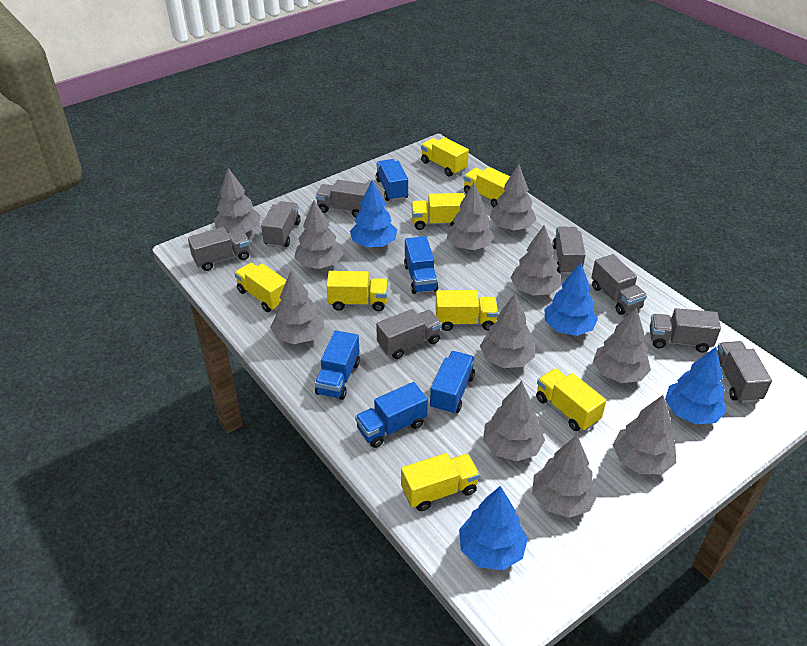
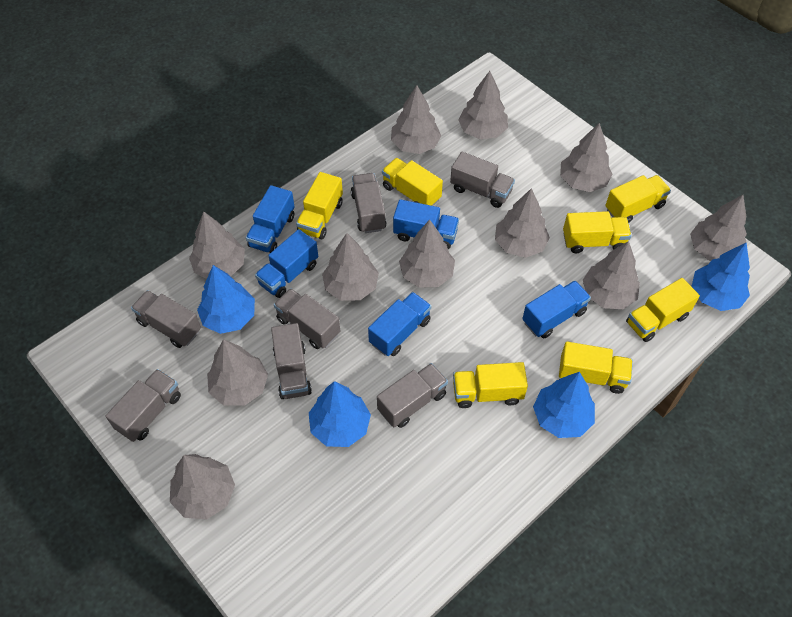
grey truck: 8 -> 7
yellow truck: 8 -> 7

